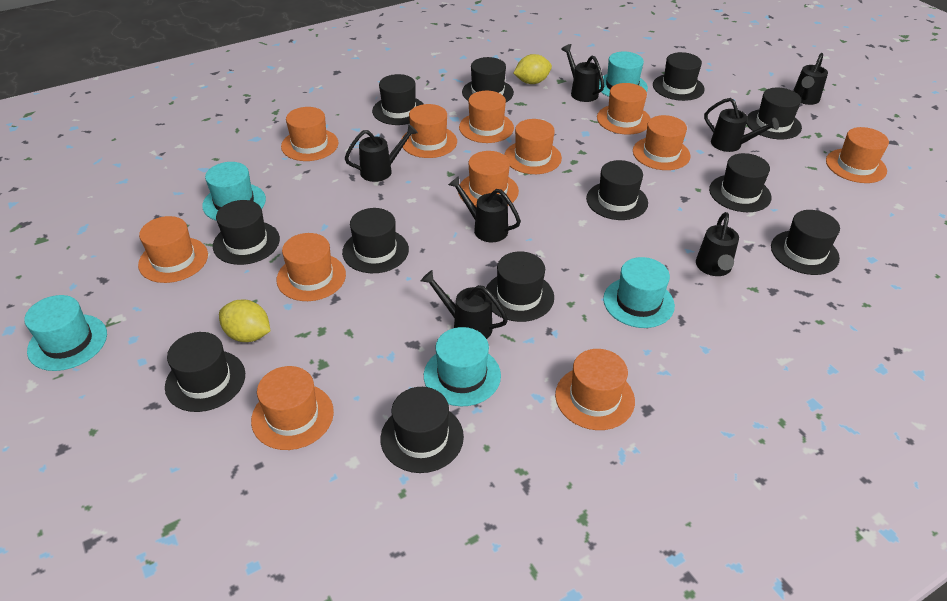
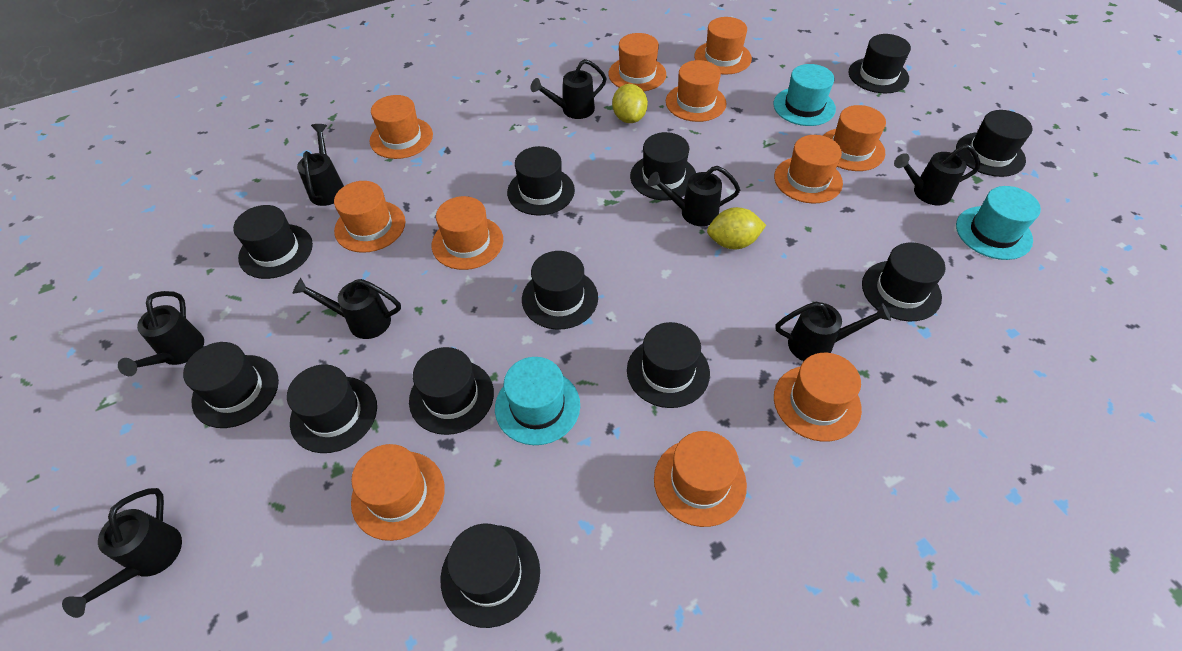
black watering can: 7 -> 8
orange hat: 12 -> 11
turquoise hat: 5 -> 3

